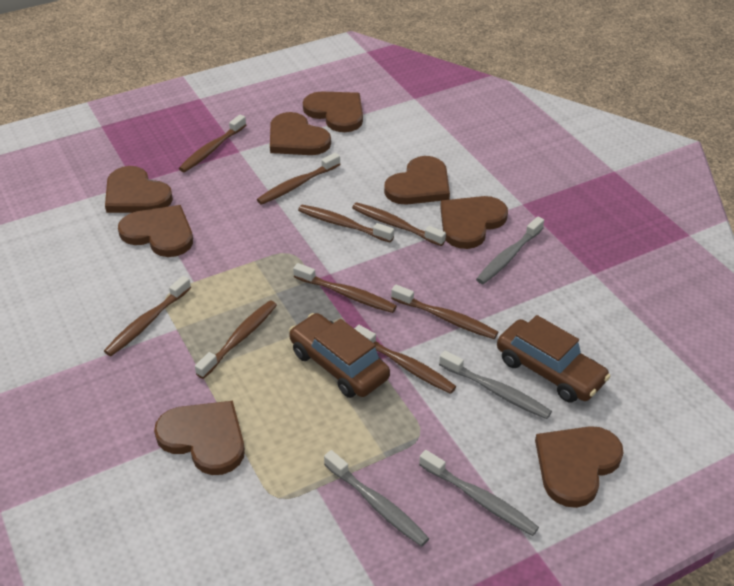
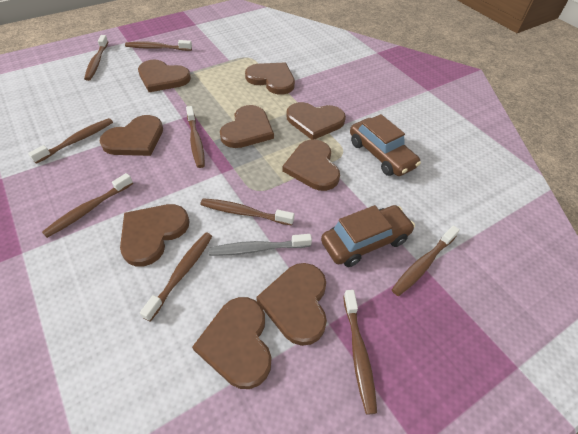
brown heart: 8 -> 9
grey toothbrush: 4 -> 1

